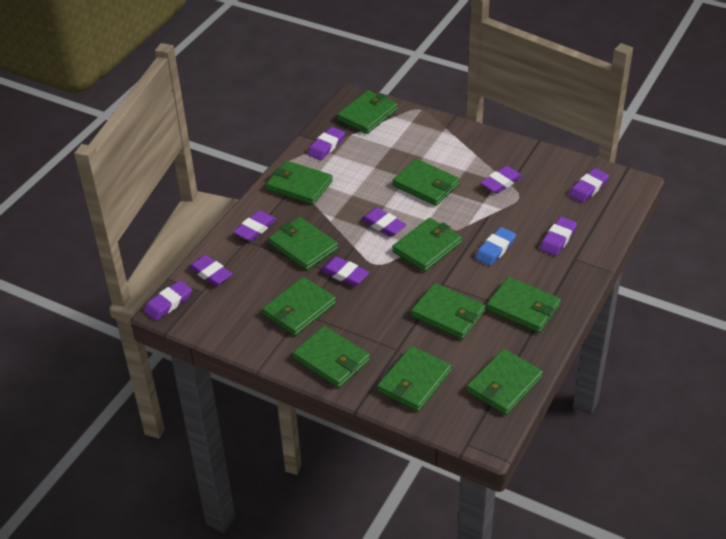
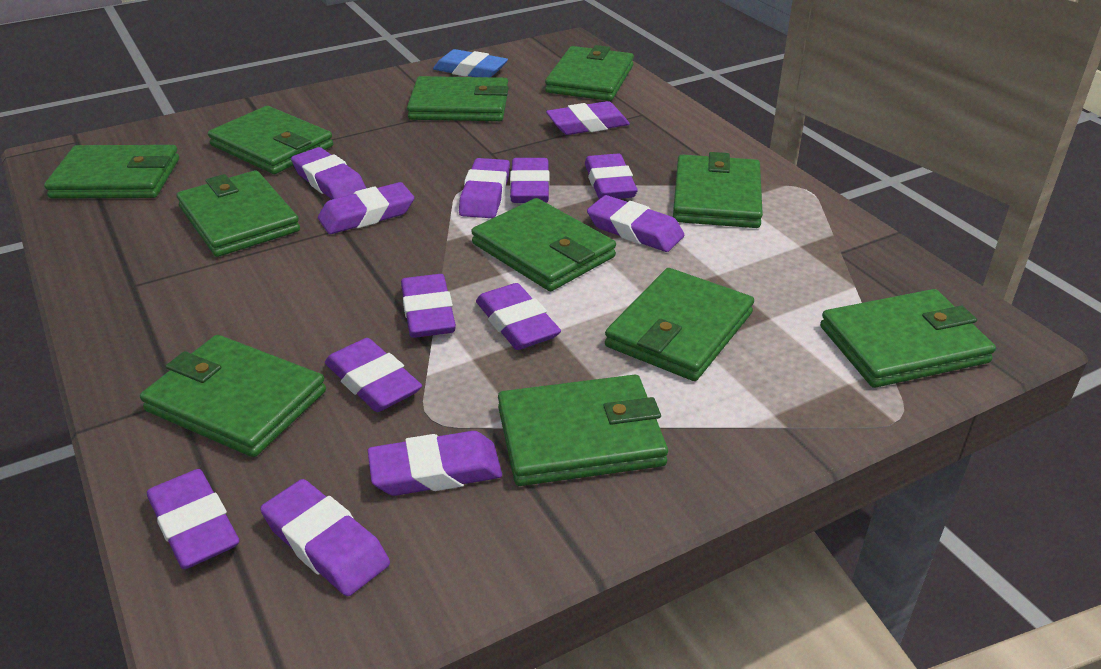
purple eraser: 9 -> 13

